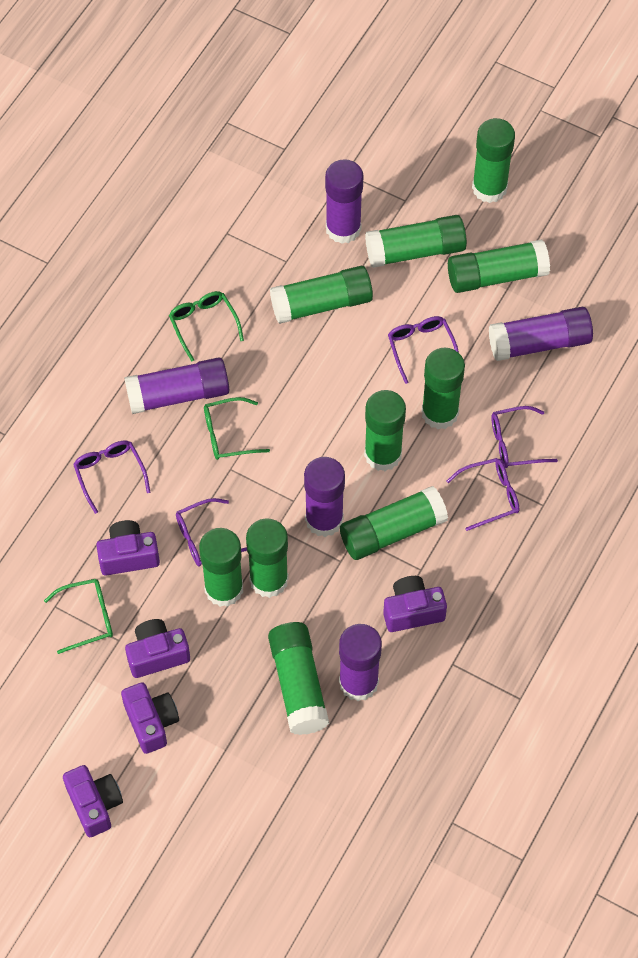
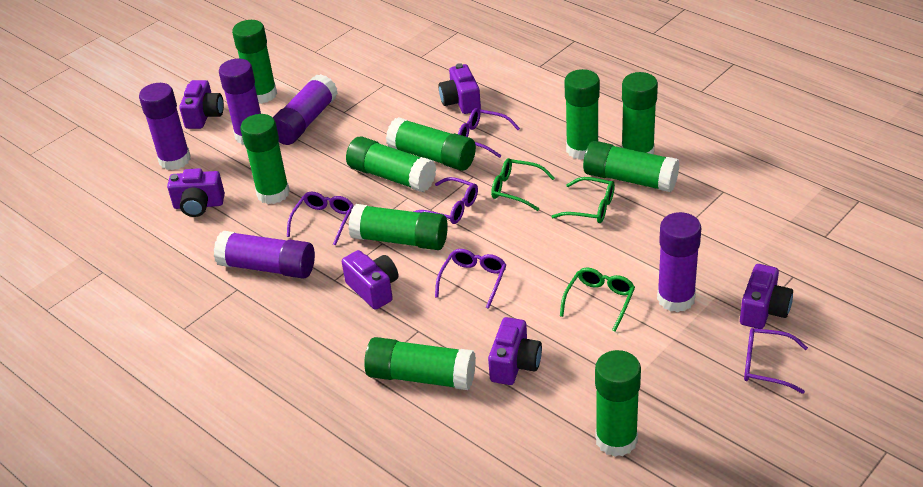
purple camera: 5 -> 6

